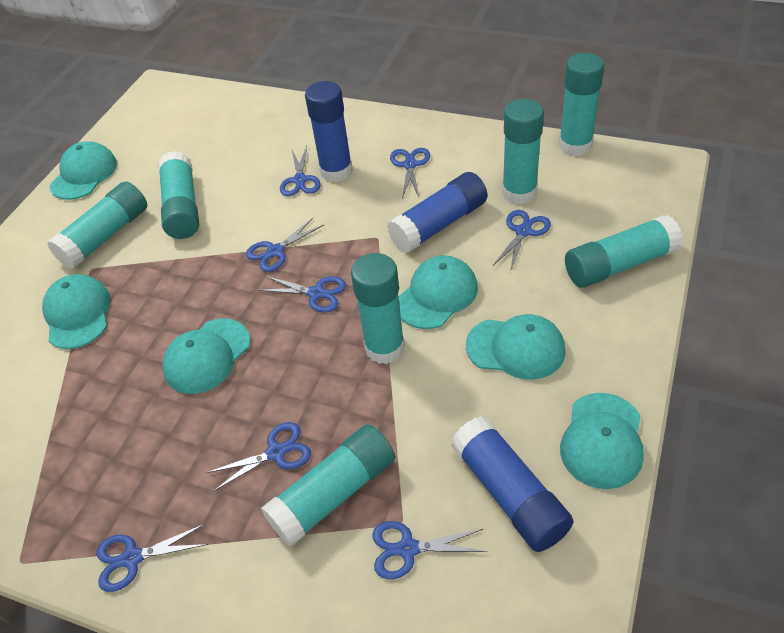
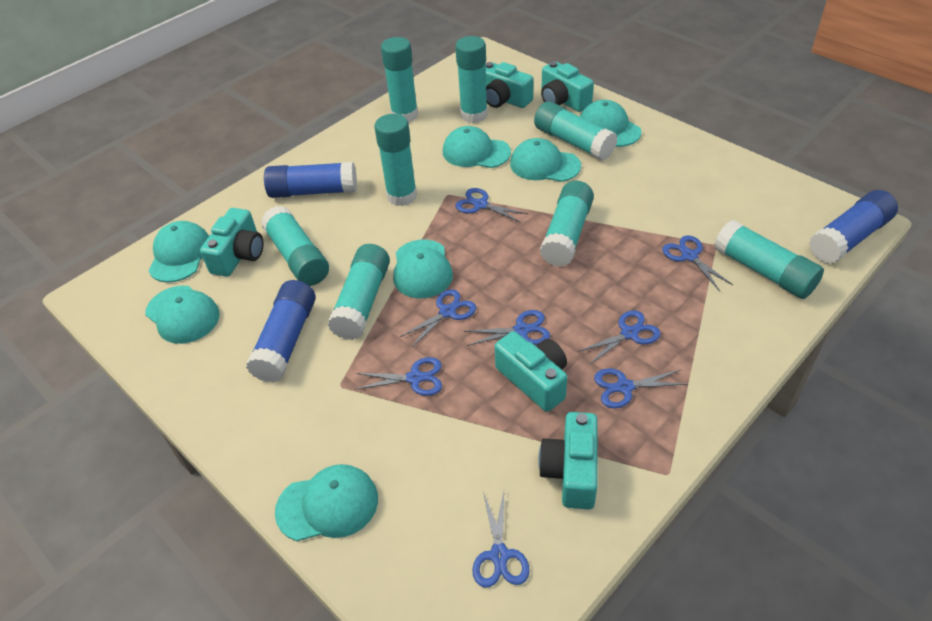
turquoise camera: 0 -> 5
turquoise cap: 6 -> 7
turquoise glue stick: 7 -> 8

